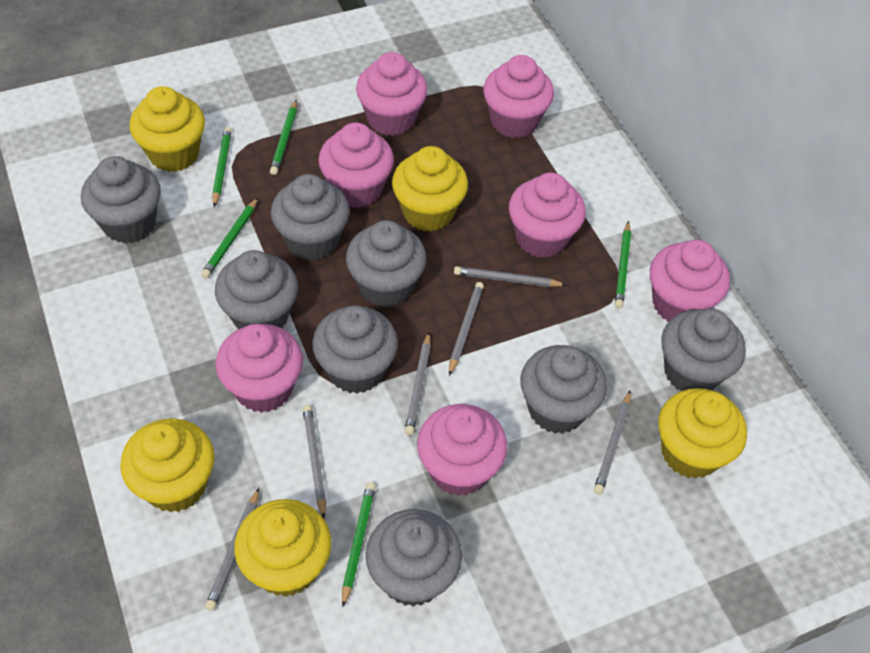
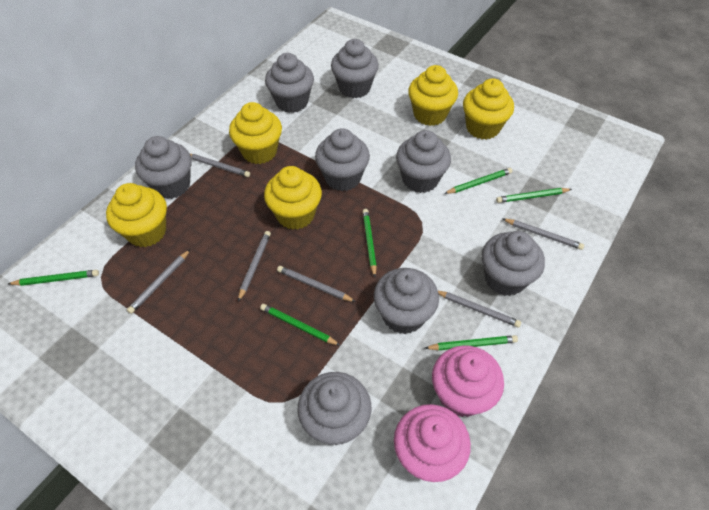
green pencil: 5 -> 6
pink cupcake: 7 -> 2

